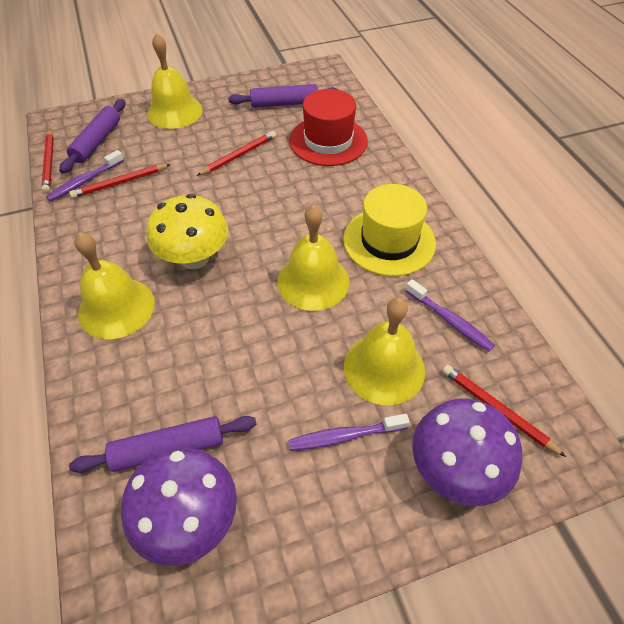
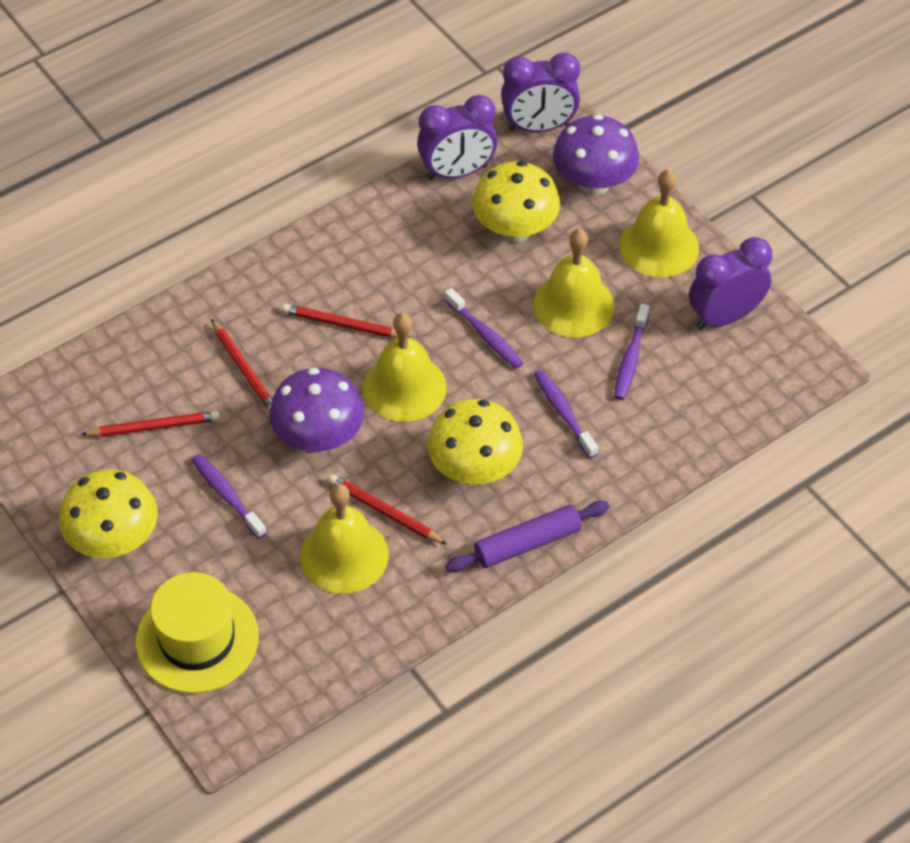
purple clock: 0 -> 3
purple rolling pin: 3 -> 1
purple toothbrush: 3 -> 4
red hat: 1 -> 0
yellow mushroom: 1 -> 3

